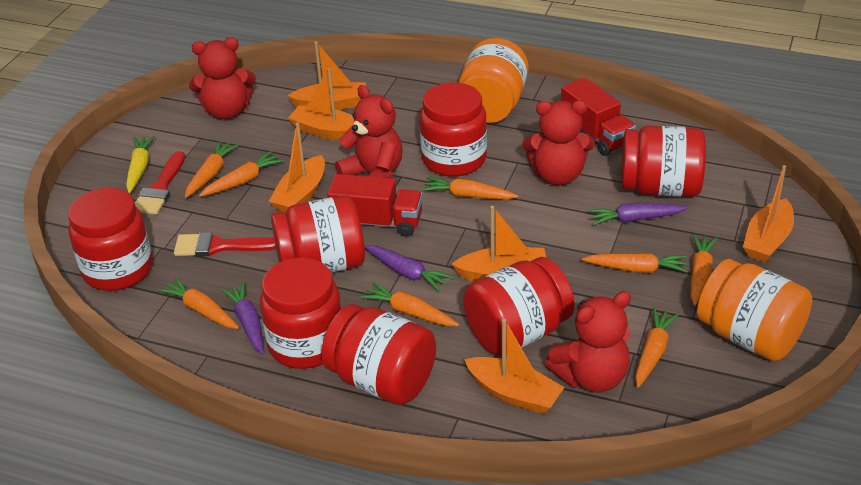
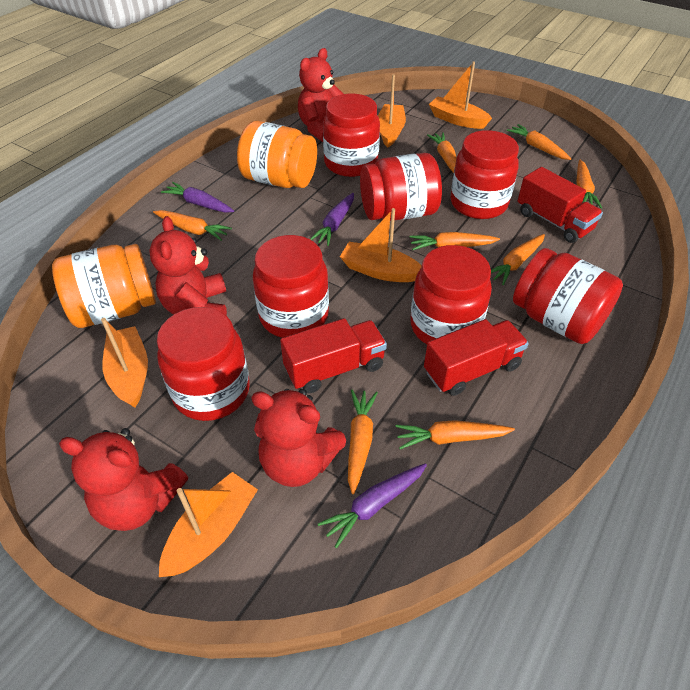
orange boat: 6 -> 5
red brush: 2 -> 0
red truck: 2 -> 3
yellow carrot: 1 -> 0

